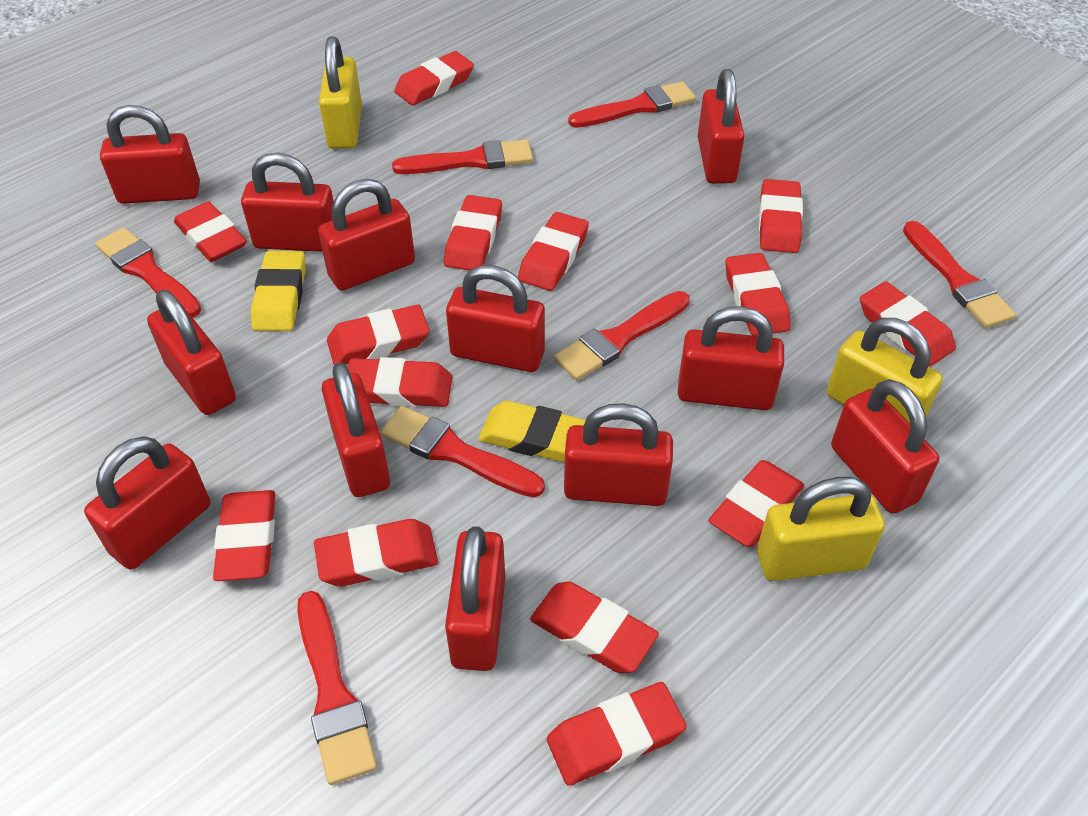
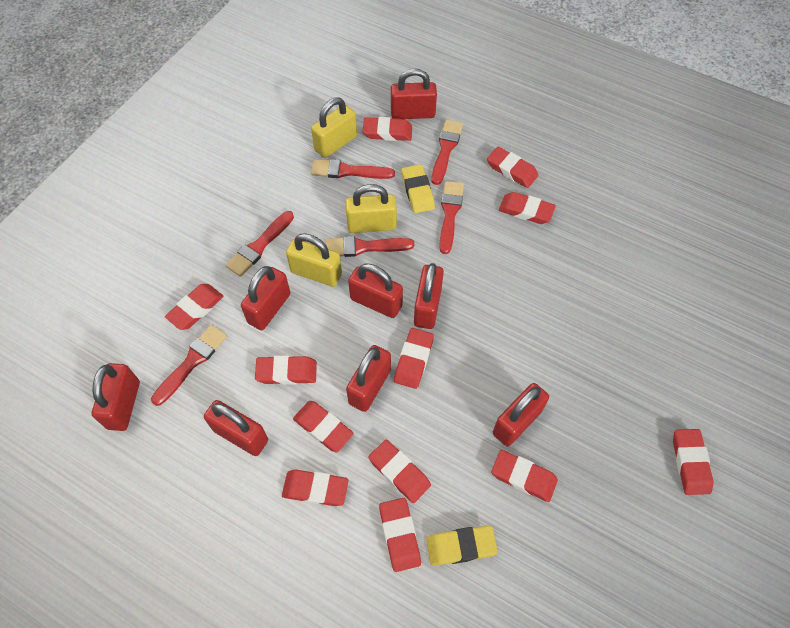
red brush: 7 -> 6
red eraser: 14 -> 12
red padlock: 12 -> 8

